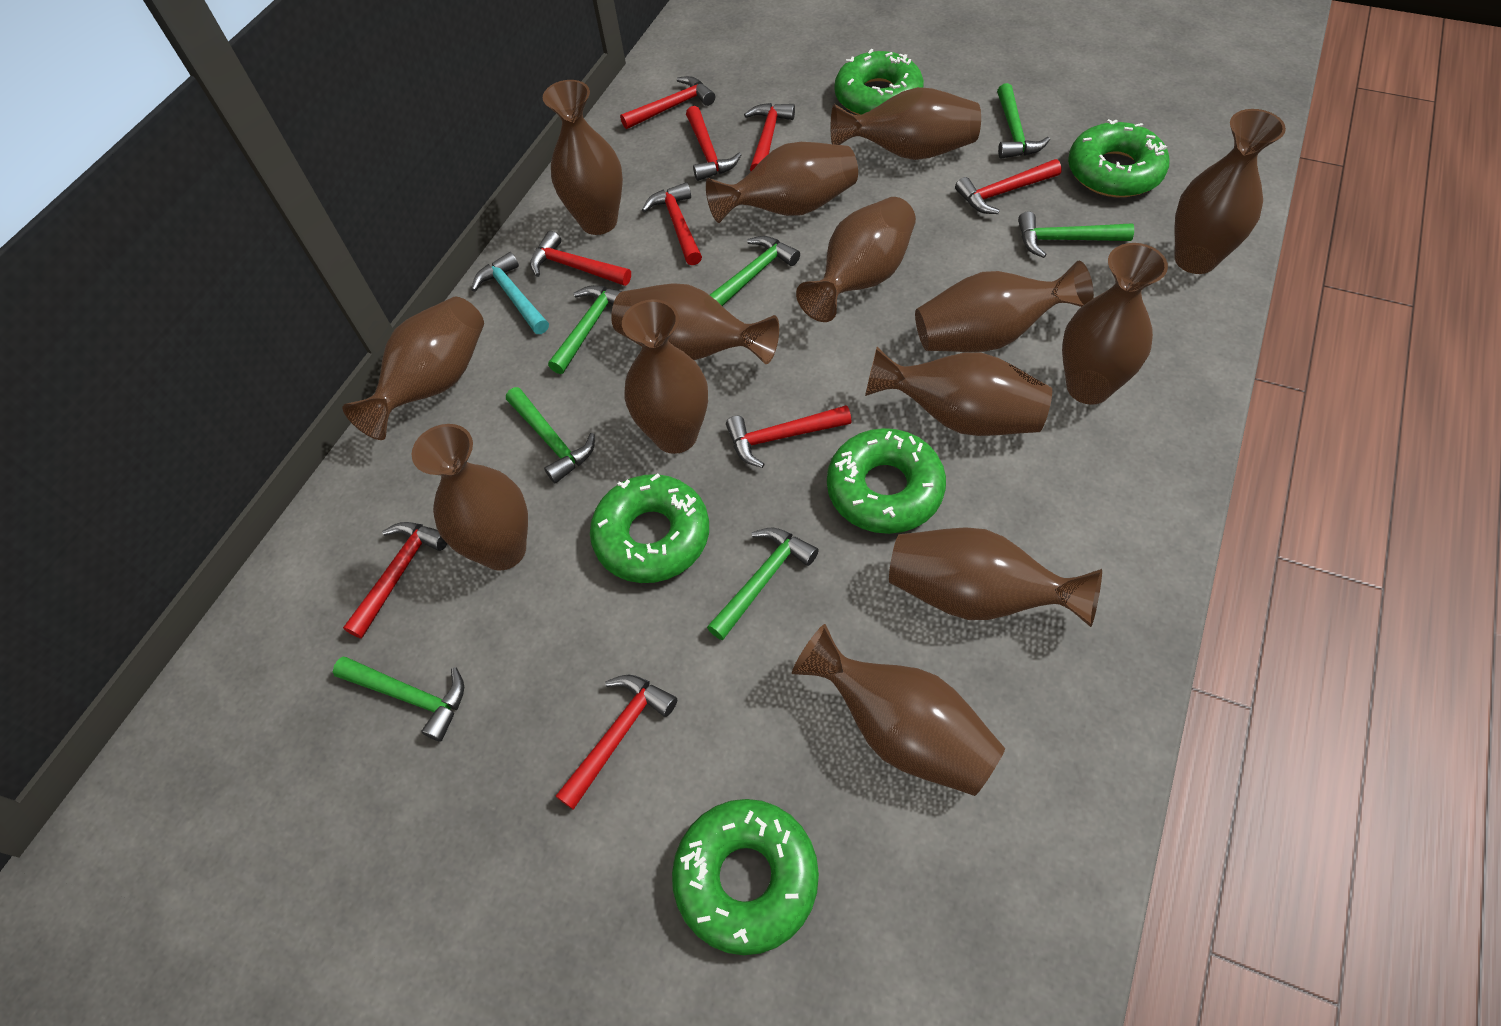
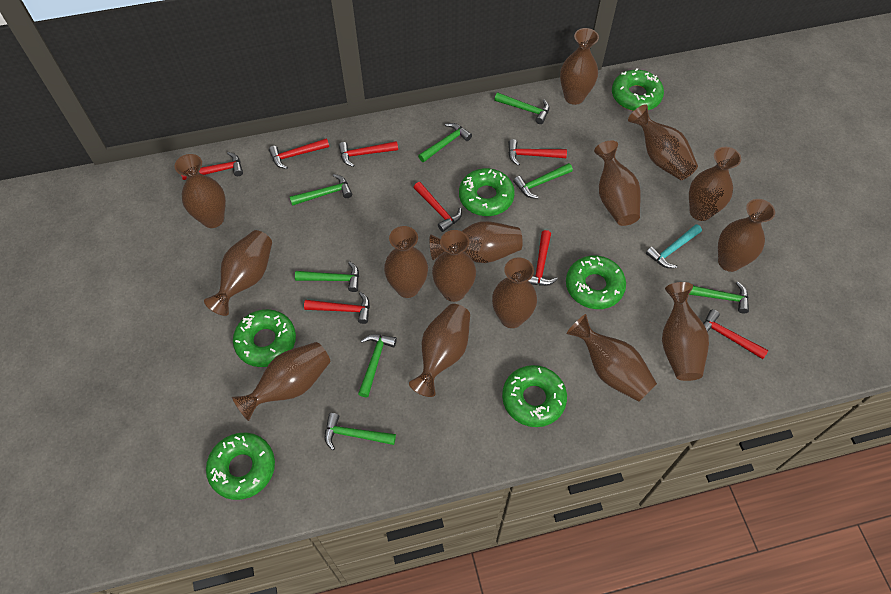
brown vase: 14 -> 15
green donut: 5 -> 6
green hammer: 7 -> 8
red hammer: 9 -> 8

